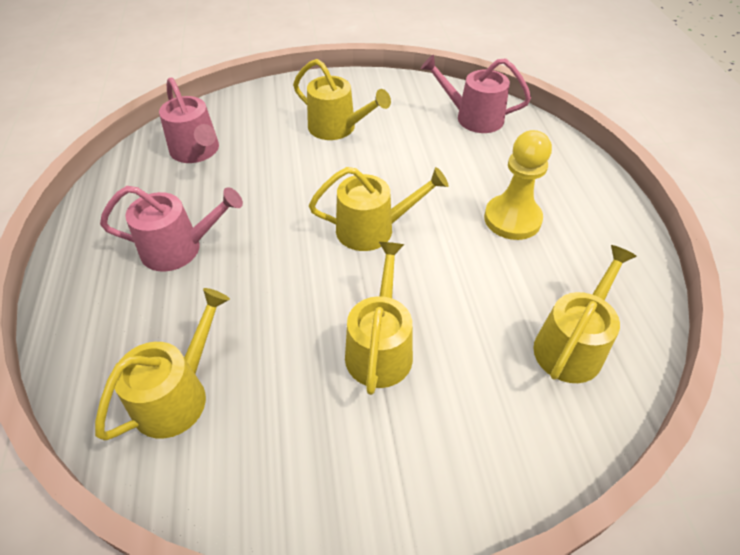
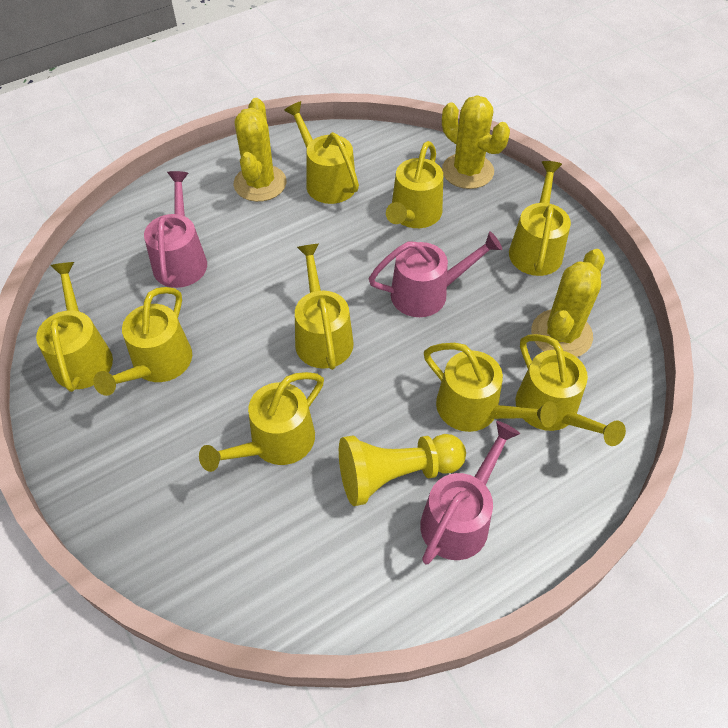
yellow cactus: 0 -> 3
yellow watering can: 5 -> 9

